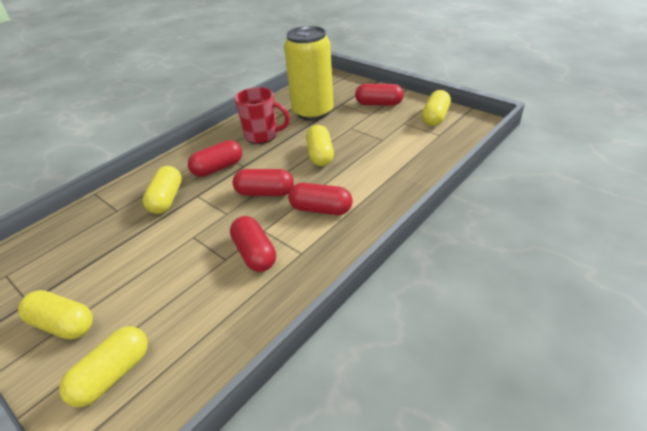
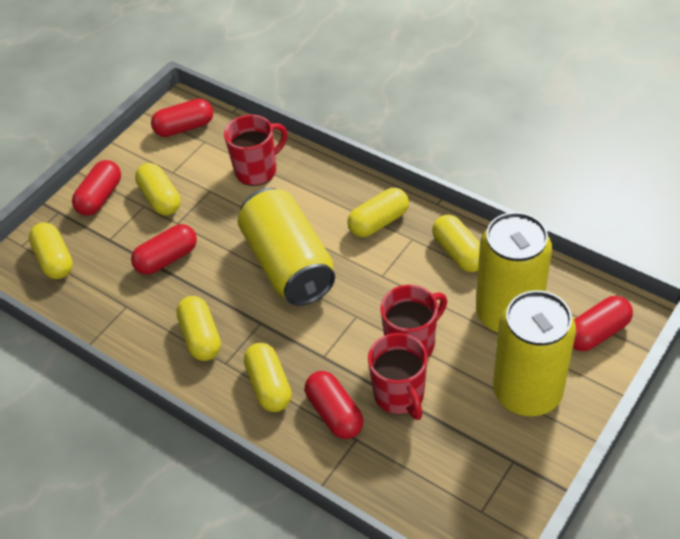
red mug: 1 -> 3
yellow can: 1 -> 3
yellow capsule: 5 -> 6

